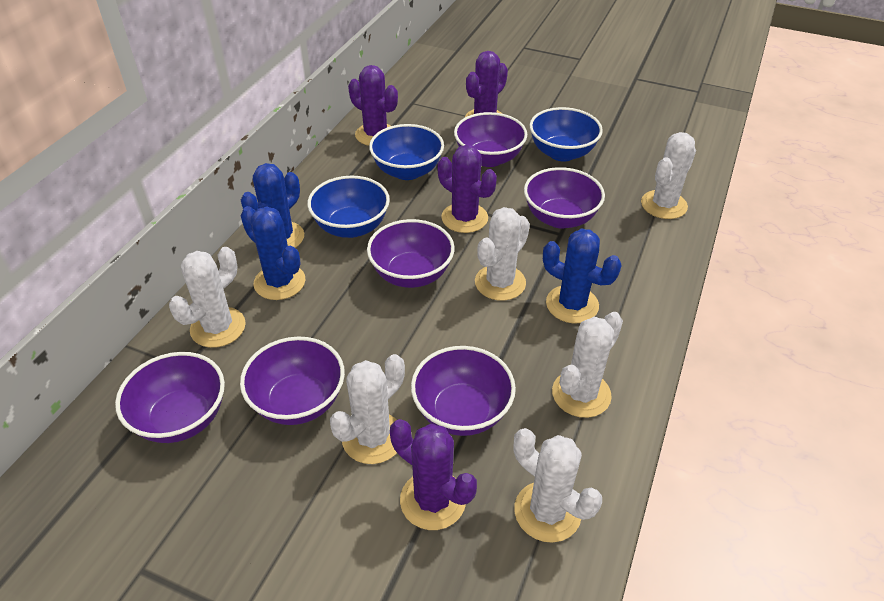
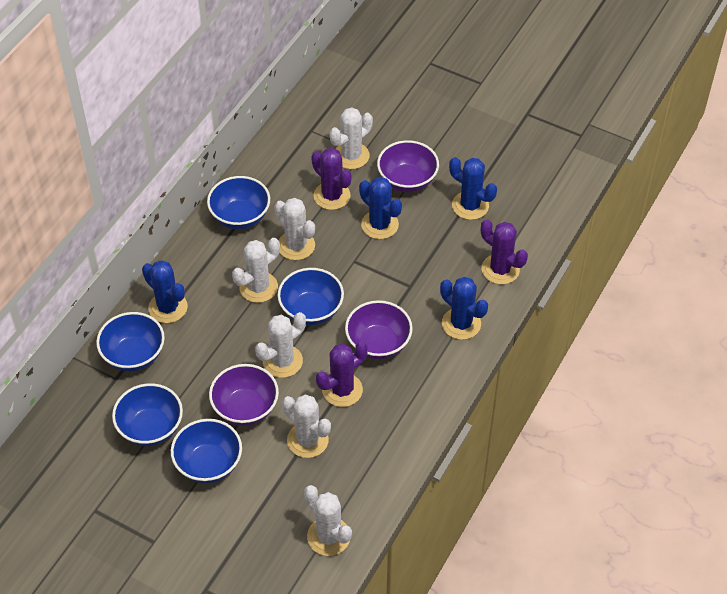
blue bowl: 3 -> 5
blue cactus: 3 -> 4
purple bowl: 6 -> 3
purple cactus: 4 -> 3

